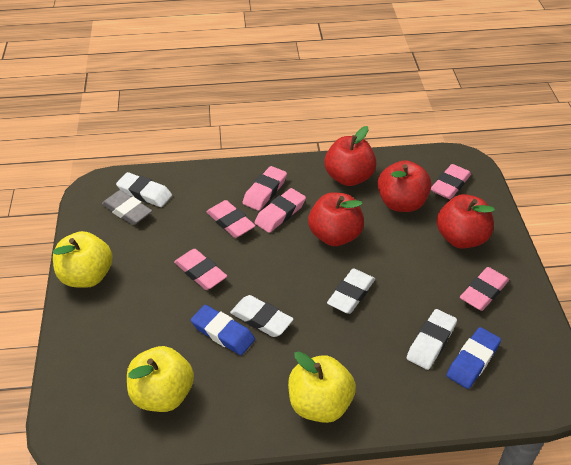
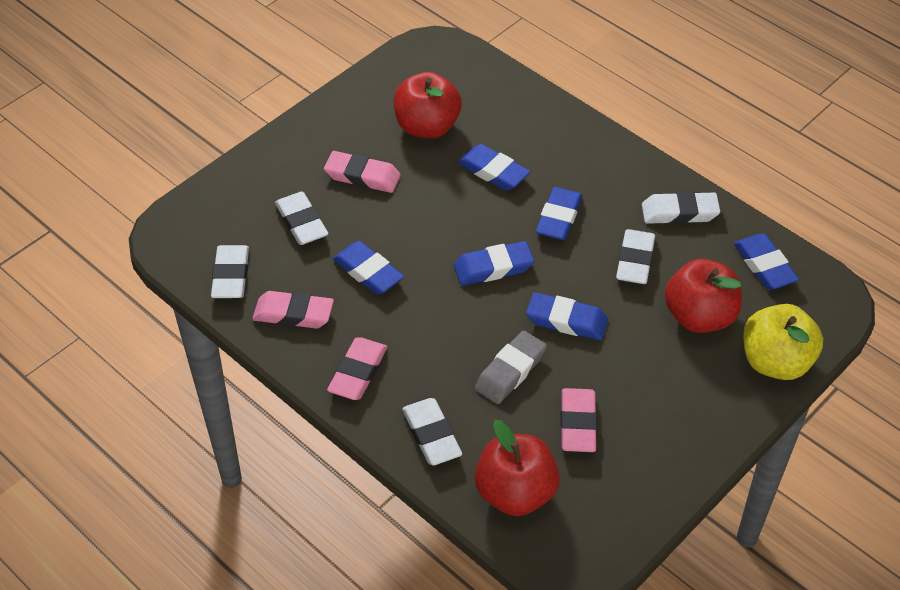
blue eraser: 2 -> 6
pink eraser: 6 -> 4
red apple: 4 -> 3
white eraser: 4 -> 5
yellow apple: 3 -> 1

